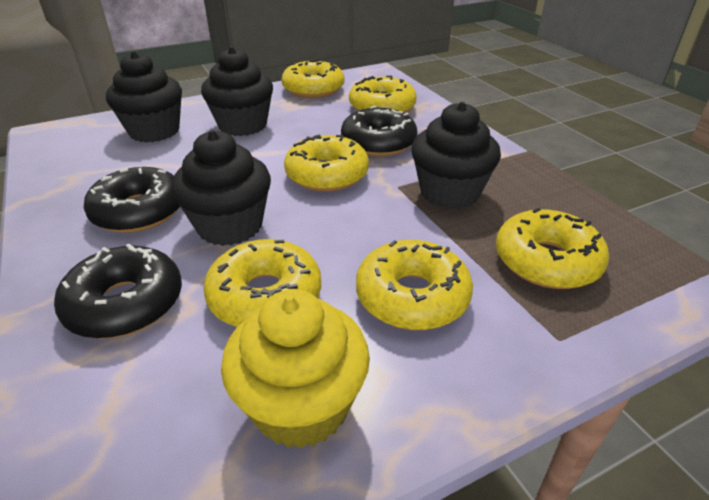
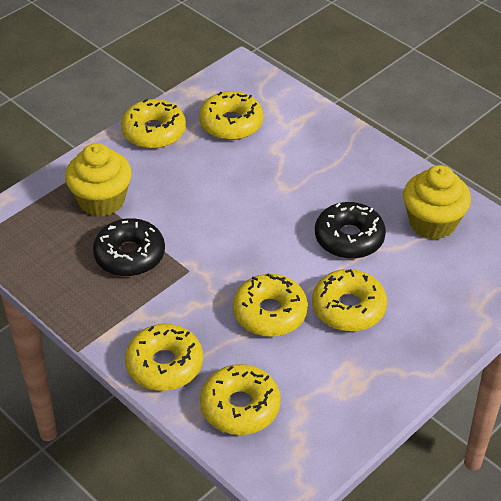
black cupcake: 4 -> 0
black donut: 3 -> 2
yellow cupcake: 1 -> 2

